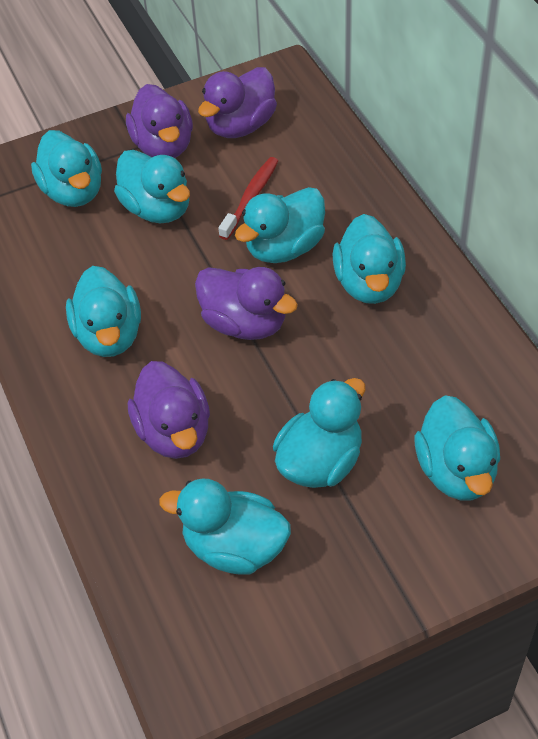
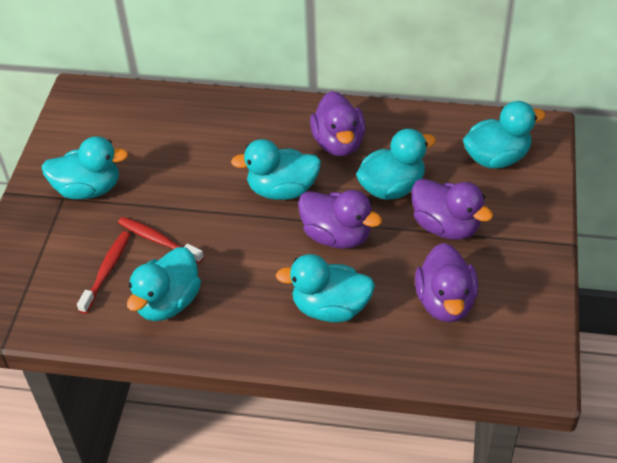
red toothbrush: 1 -> 2
turquoise duck: 8 -> 6

